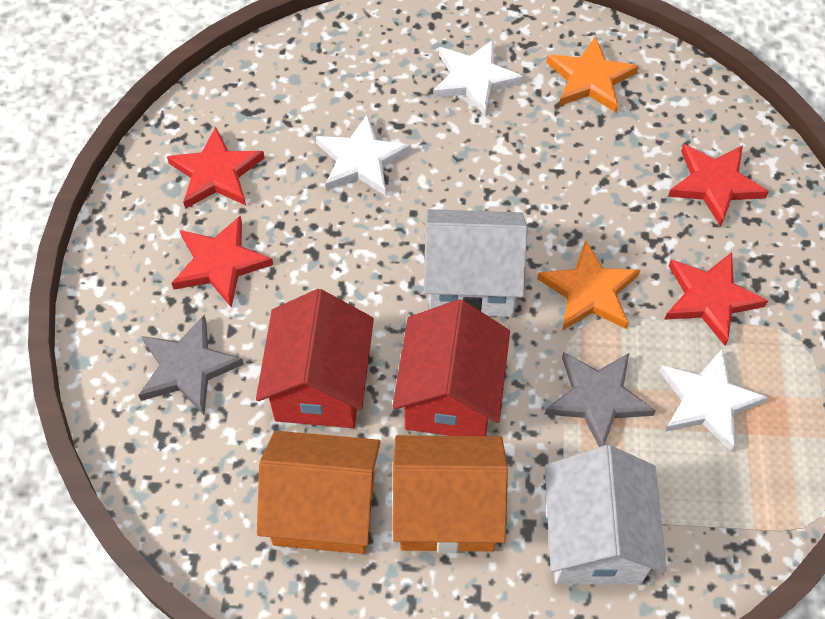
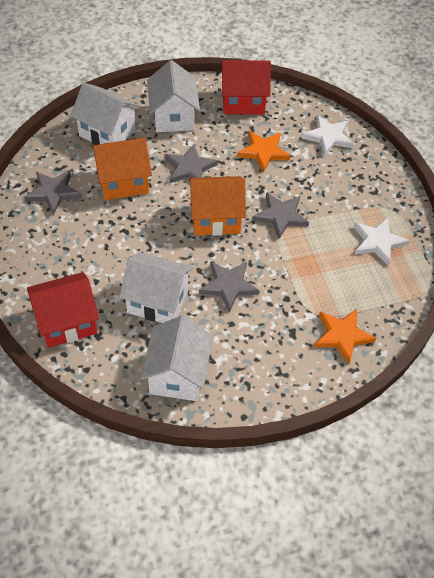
grey star: 2 -> 4
red star: 4 -> 0
white house: 2 -> 4
white star: 3 -> 2

